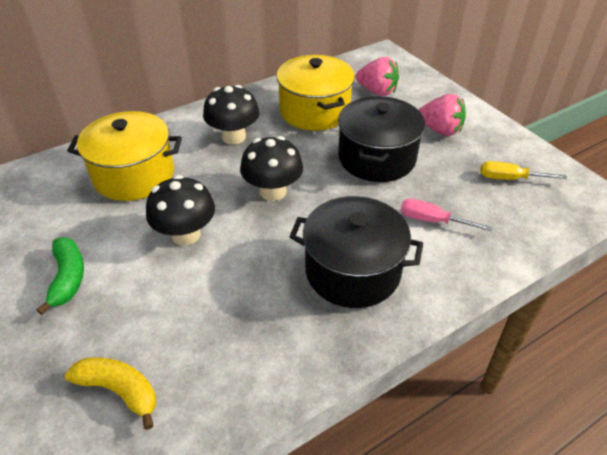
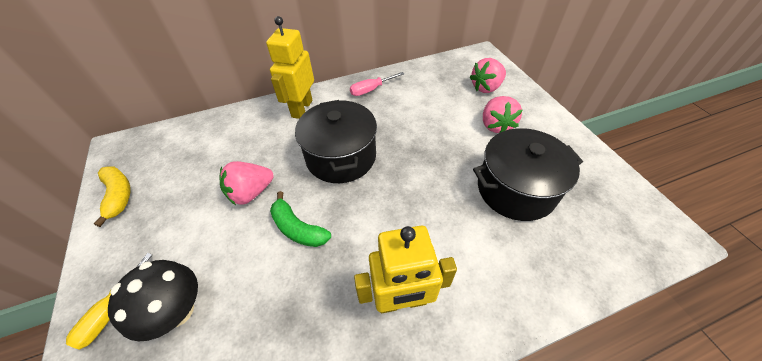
black mushroom: 3 -> 1
pink strawberry: 2 -> 3
yellow pot: 2 -> 0
yellow robot: 0 -> 2

